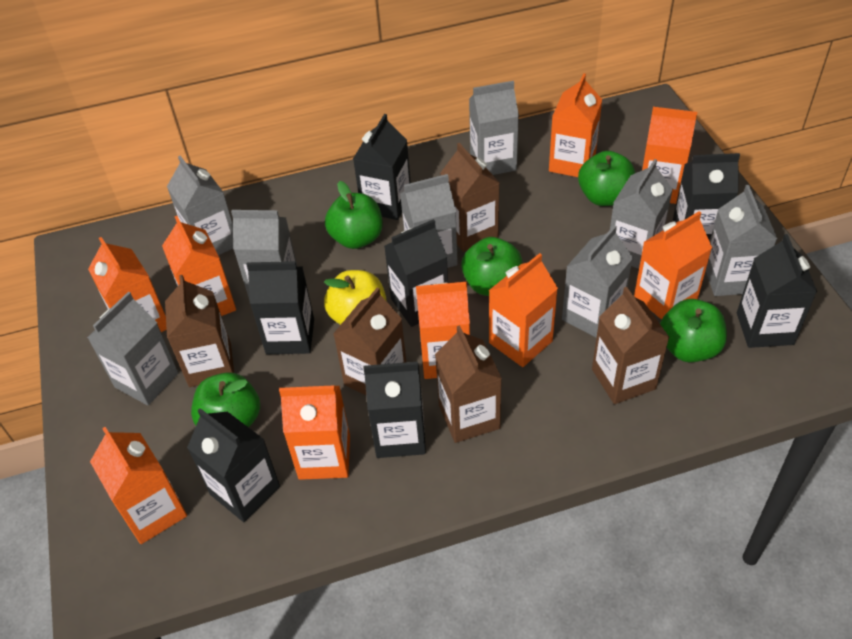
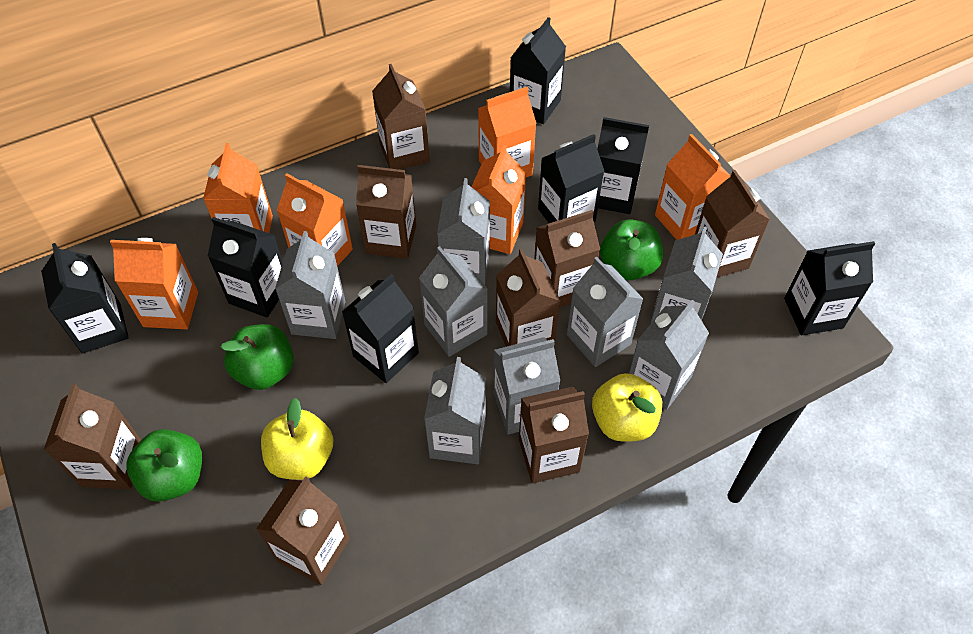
brown carton: 5 -> 8
green apple: 5 -> 3
orange carton: 9 -> 6
yellow apple: 1 -> 2

